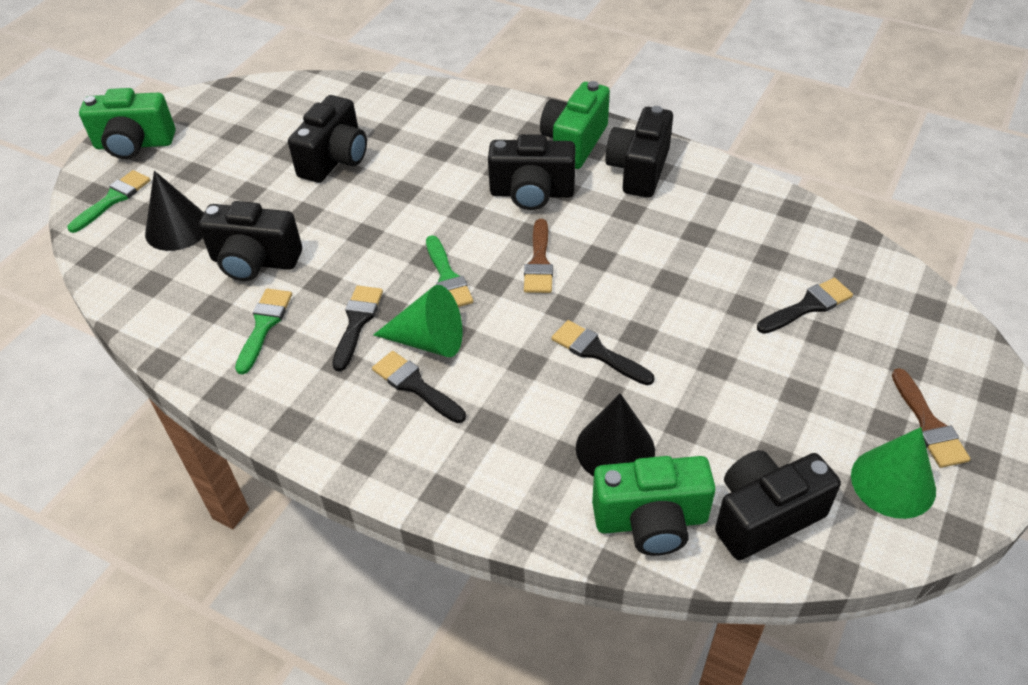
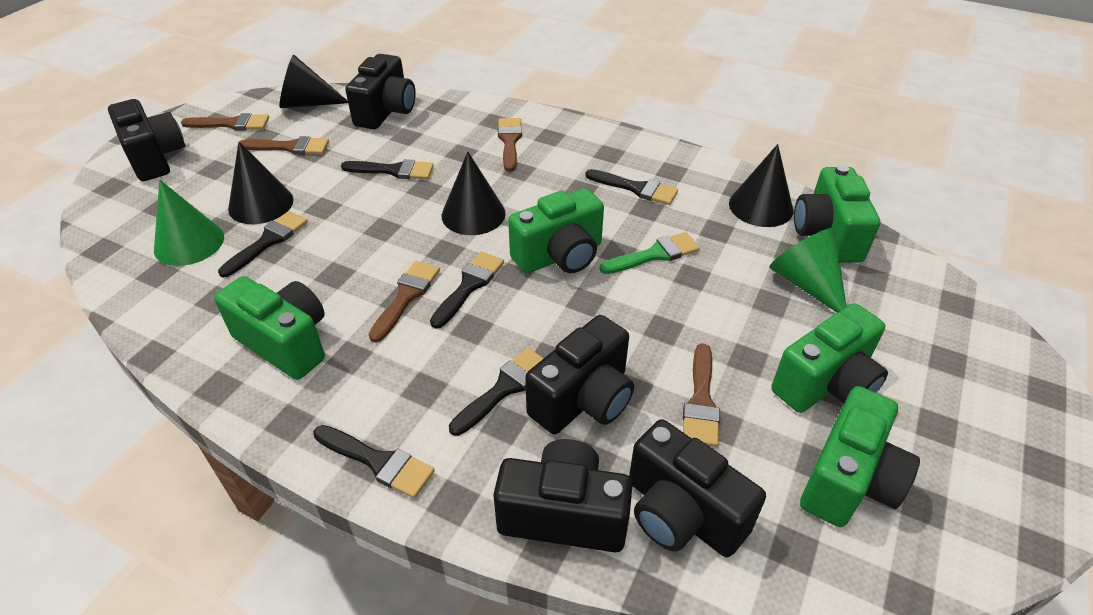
black brush: 4 -> 6
black cone: 2 -> 4
brown brush: 2 -> 5
green brush: 3 -> 1
green camera: 3 -> 5

